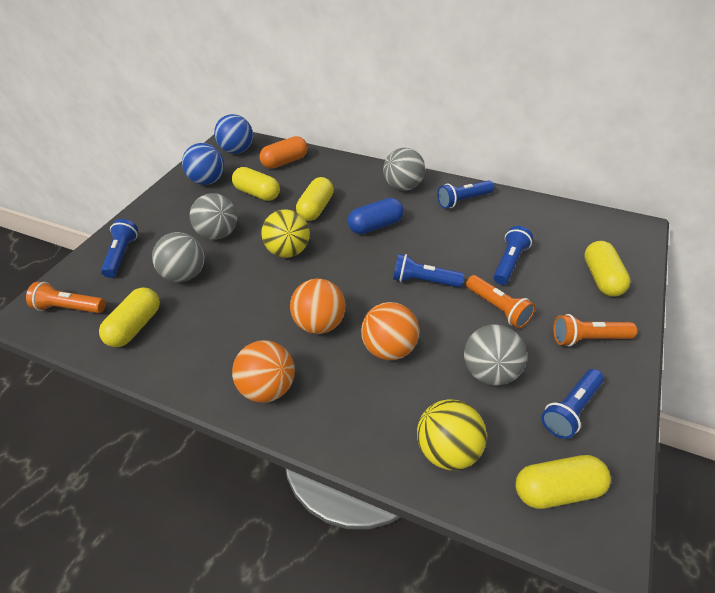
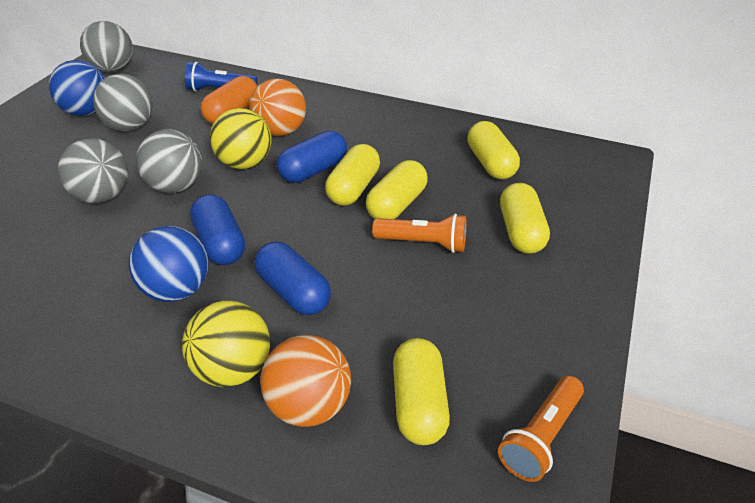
blue capsule: 1 -> 3
blue flashlight: 5 -> 1
orange ball: 3 -> 2
orange flashlight: 3 -> 2

